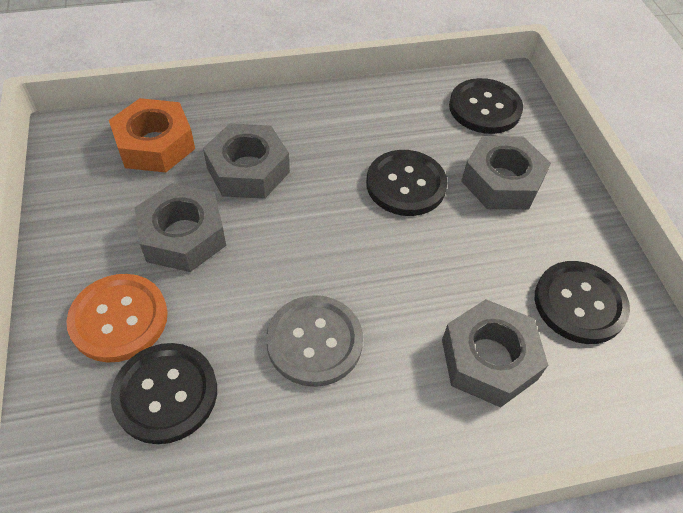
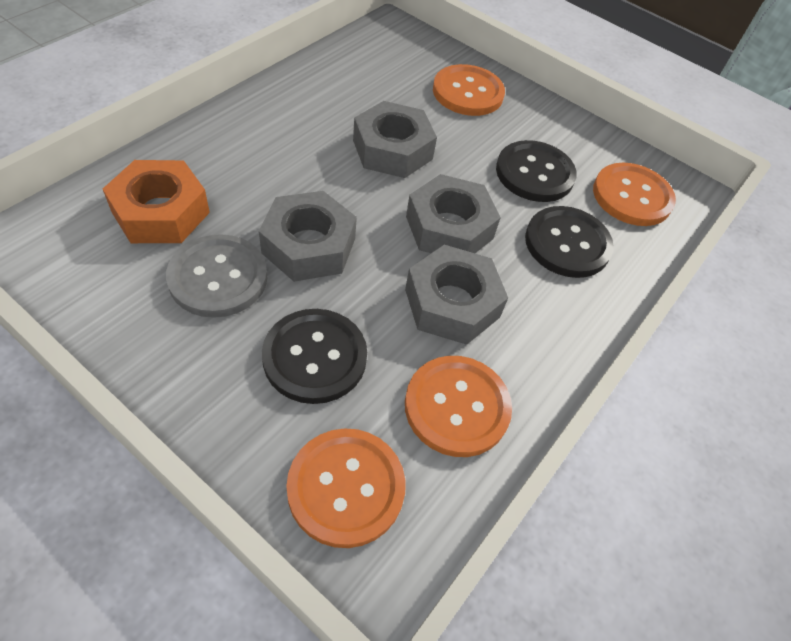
black button: 4 -> 3
orange button: 1 -> 4

